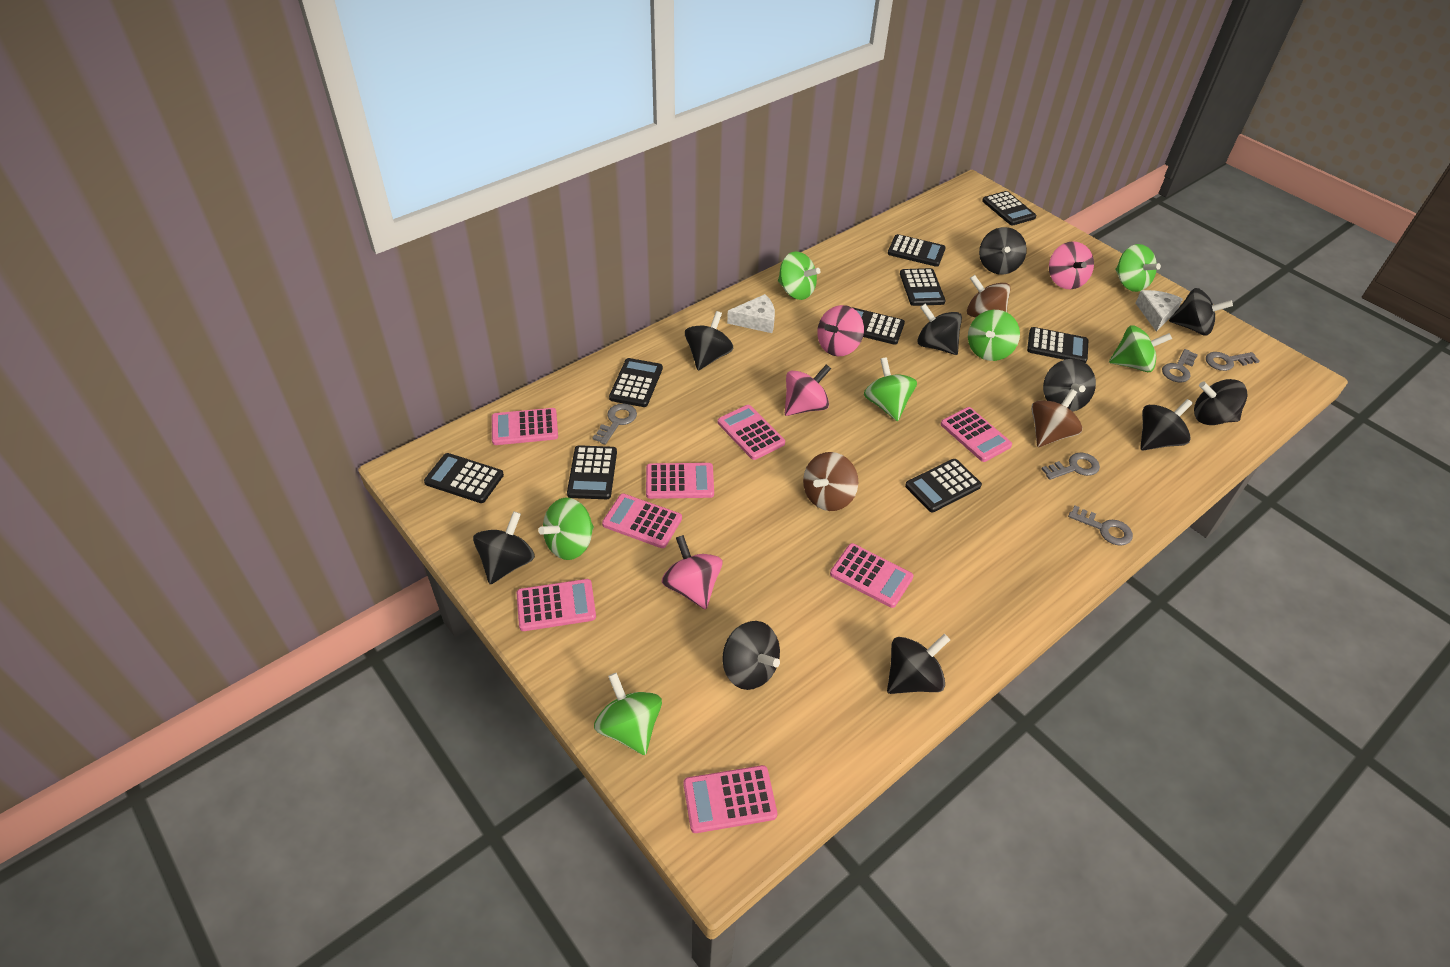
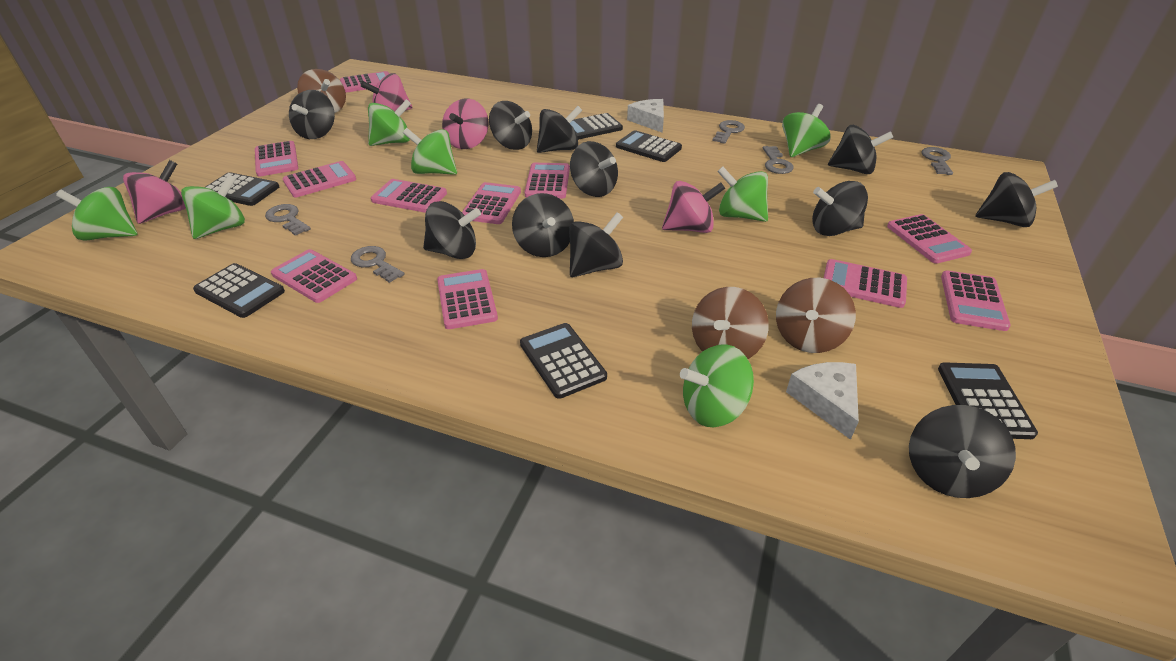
black calculator: 9 -> 6
black spinning top: 10 -> 11
pink calculator: 8 -> 11

